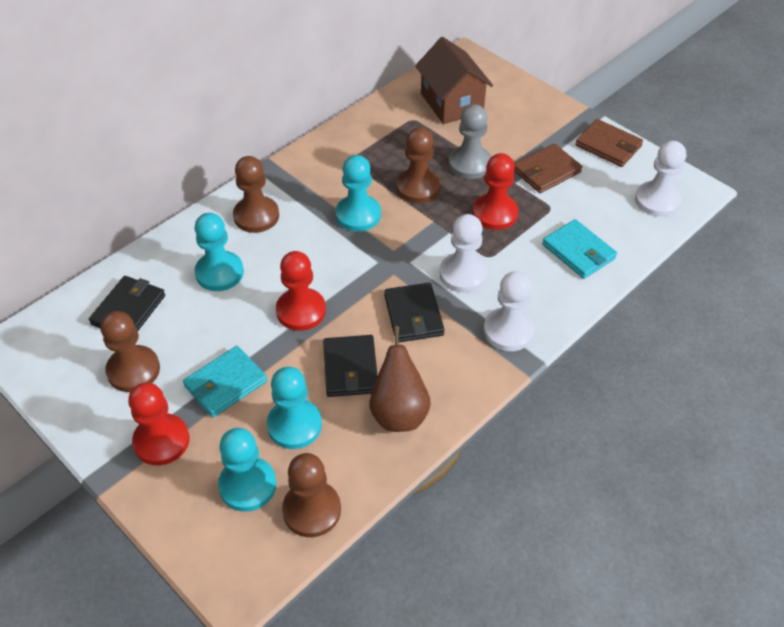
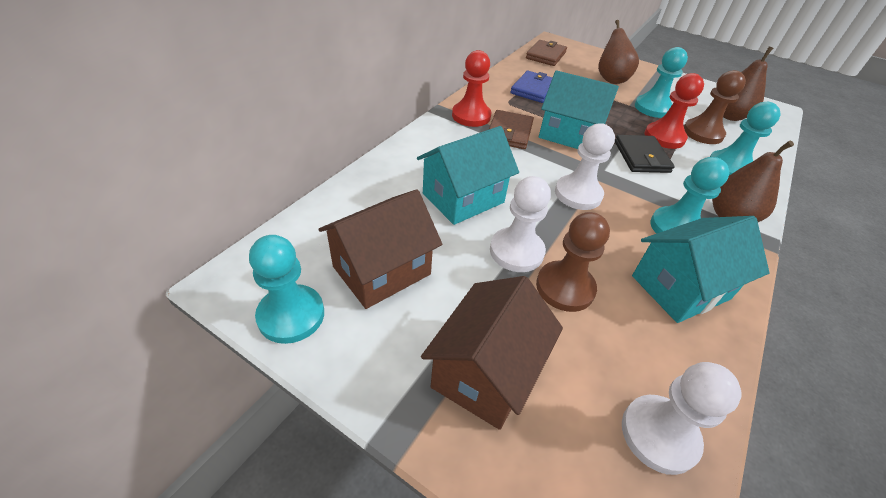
black wallet: 3 -> 1
blue wallet: 0 -> 1
brown house: 1 -> 2
brown pawn: 4 -> 2
brown pear: 1 -> 3
grey pawn: 1 -> 0
red pawn: 3 -> 2
turquoise house: 0 -> 3
turquoise wallet: 2 -> 0

